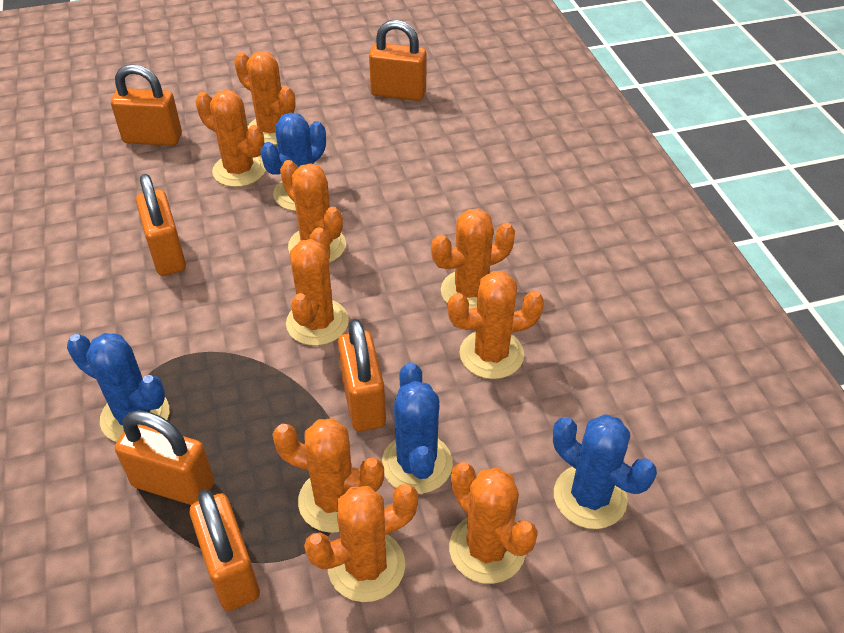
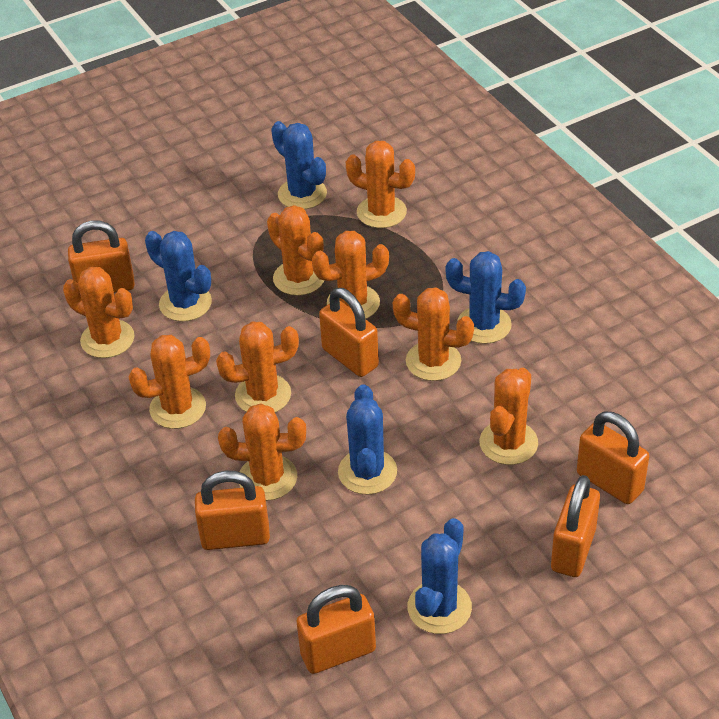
blue cactus: 4 -> 5

